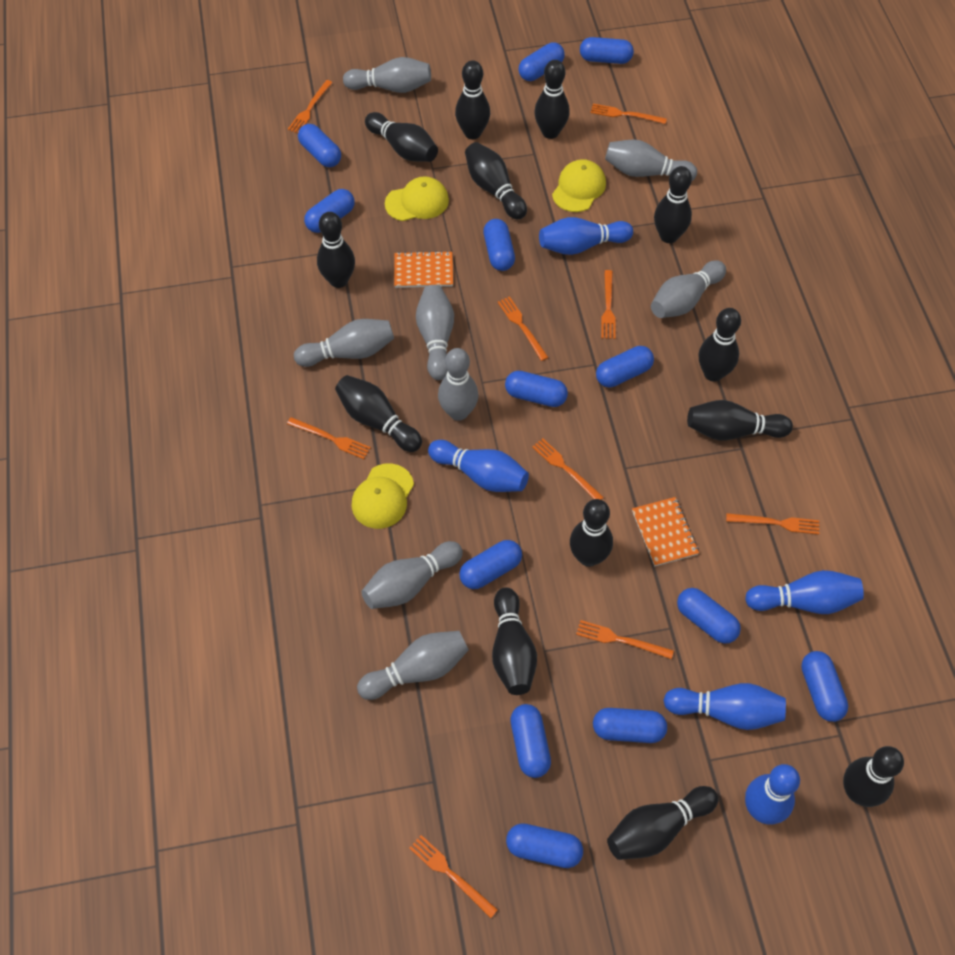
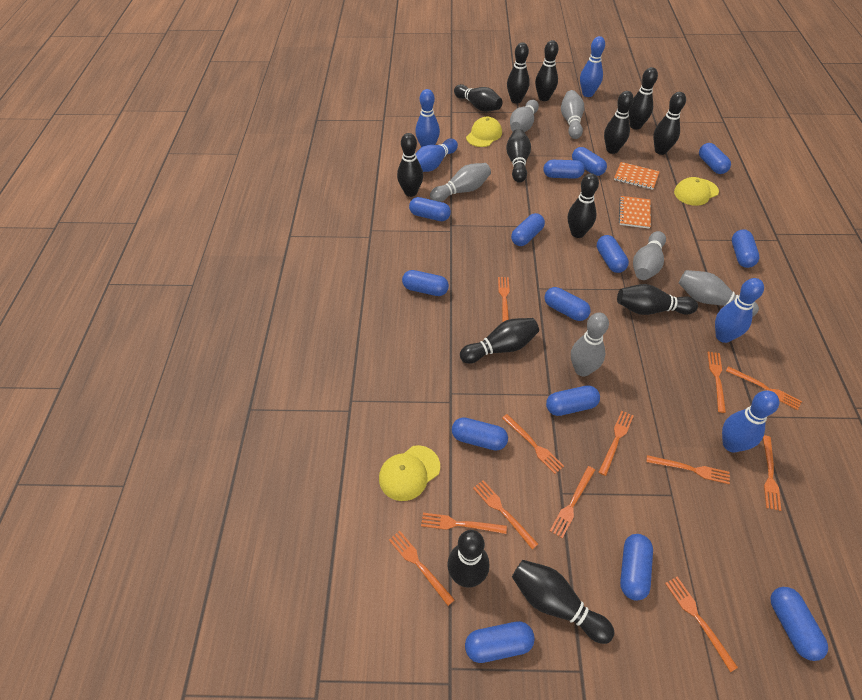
blue capsule: 13 -> 14
grey bowling pin: 8 -> 6
orange fork: 9 -> 12

